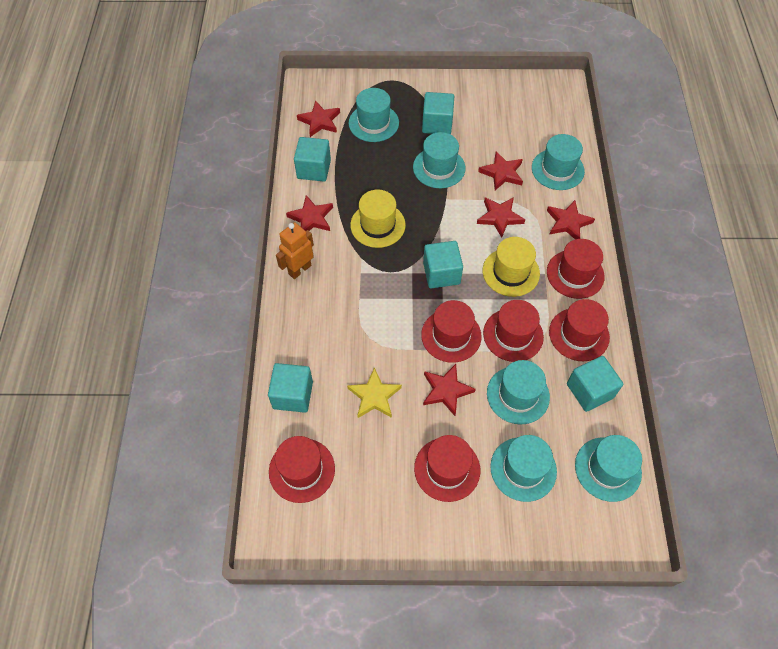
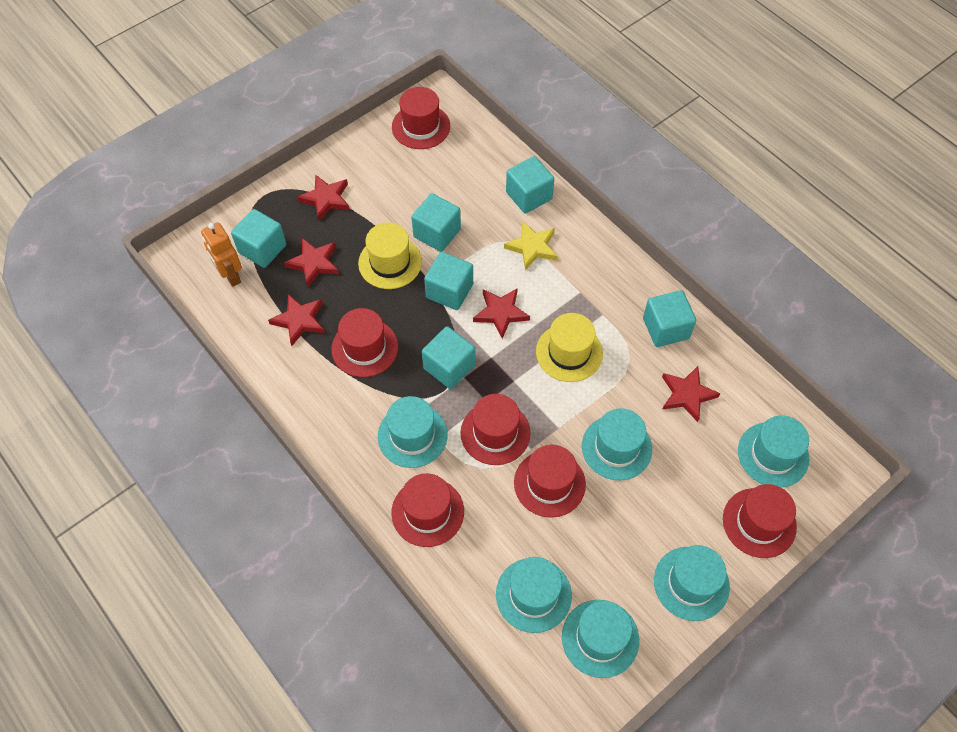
red star: 6 -> 5
turquoise cube: 5 -> 6

